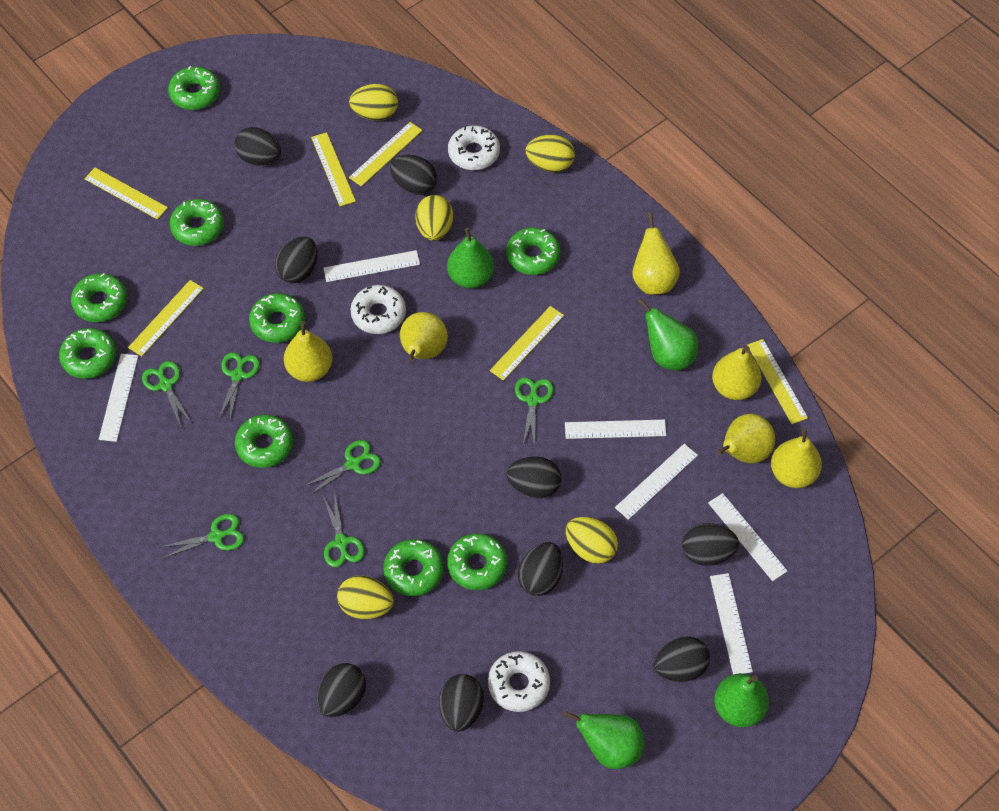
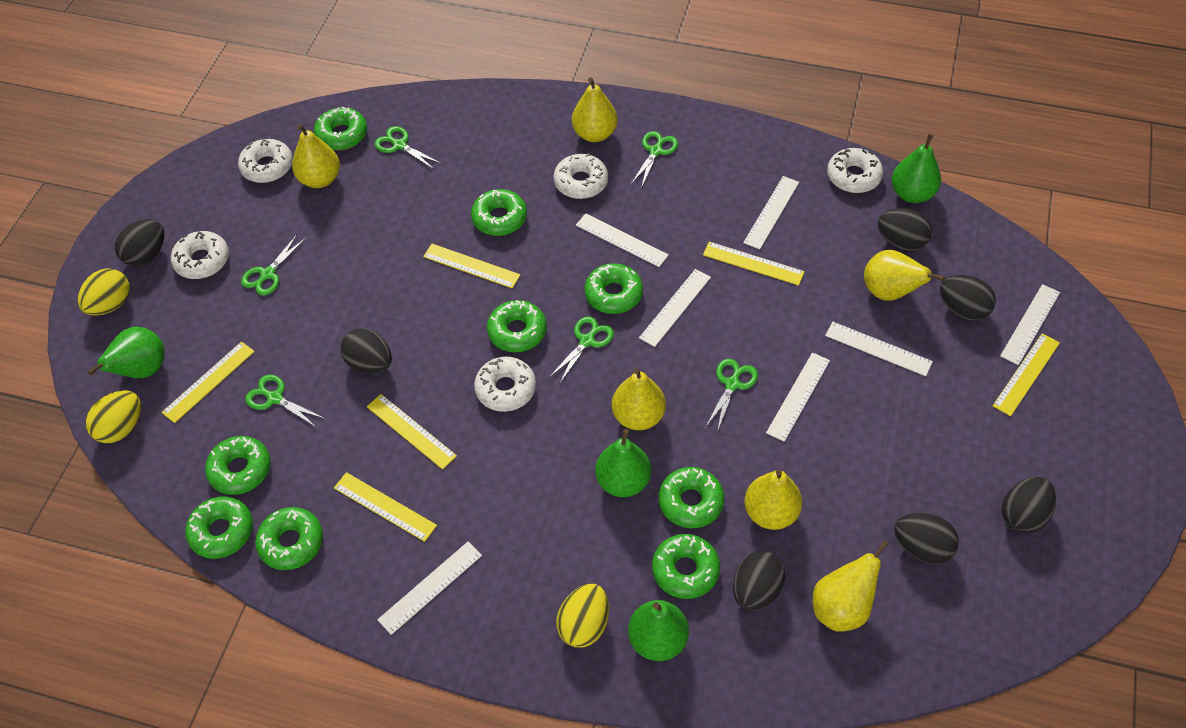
black egg: 9 -> 7
white donut: 3 -> 5
white ruler: 6 -> 7
yellow egg: 5 -> 3

